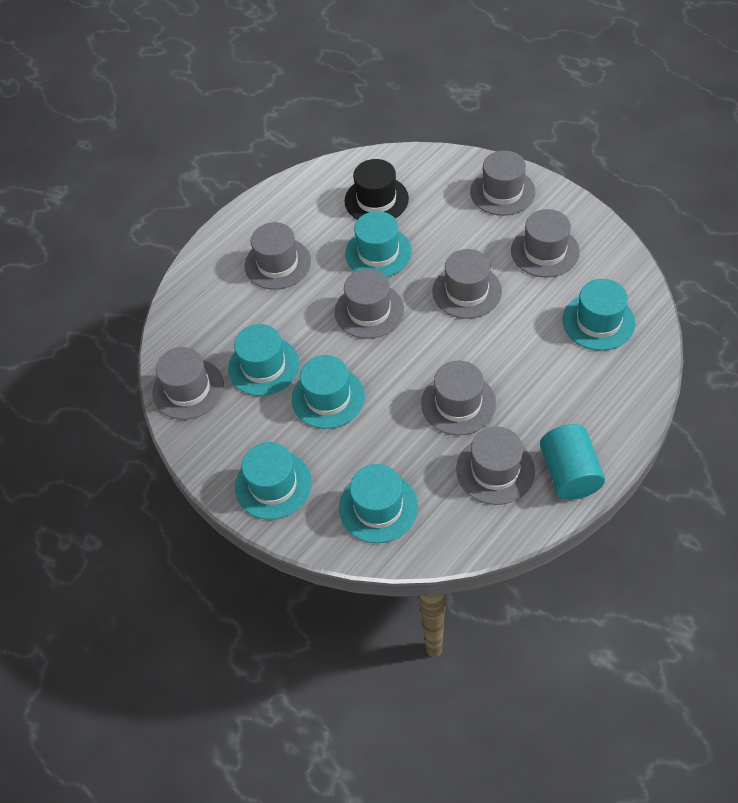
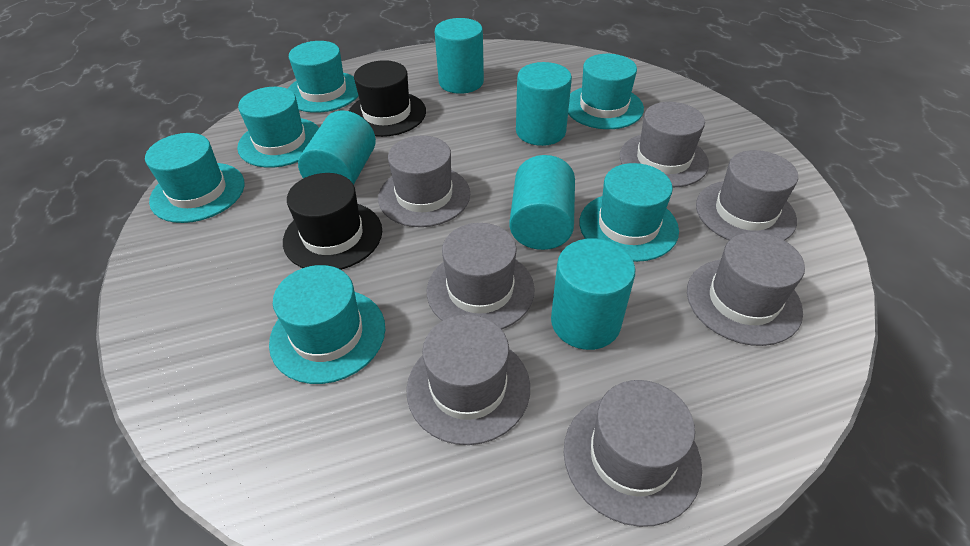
black hat: 1 -> 2
grey hat: 8 -> 7
turquoise cylinder: 1 -> 5

